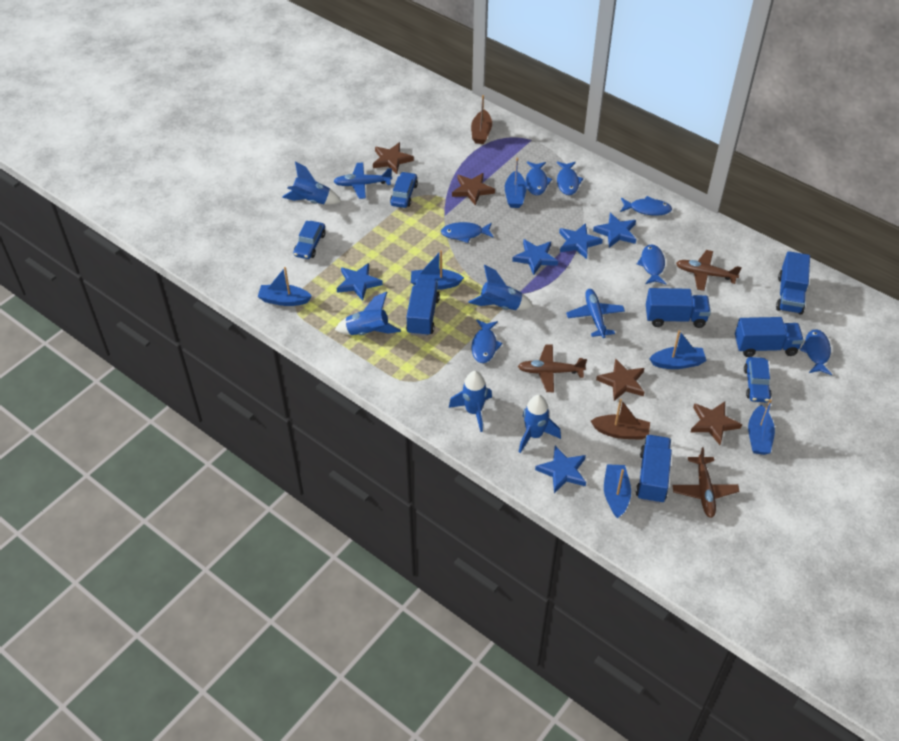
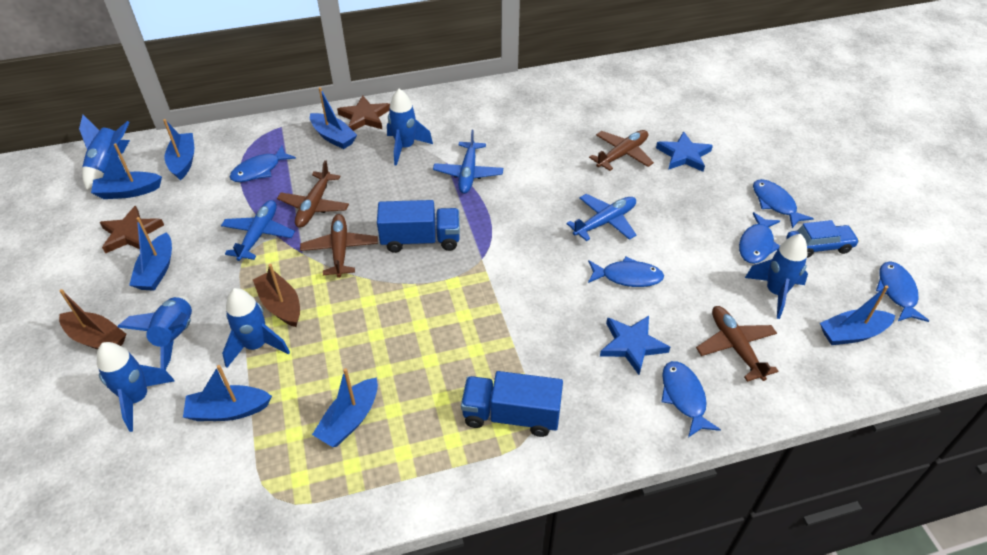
blue boat: 6 -> 7
blue car: 3 -> 1
blue fish: 7 -> 6
blue plane: 2 -> 3
blue rocket: 5 -> 6
blue star: 5 -> 2
blue truck: 5 -> 2
brown plane: 3 -> 4
brown star: 4 -> 2

